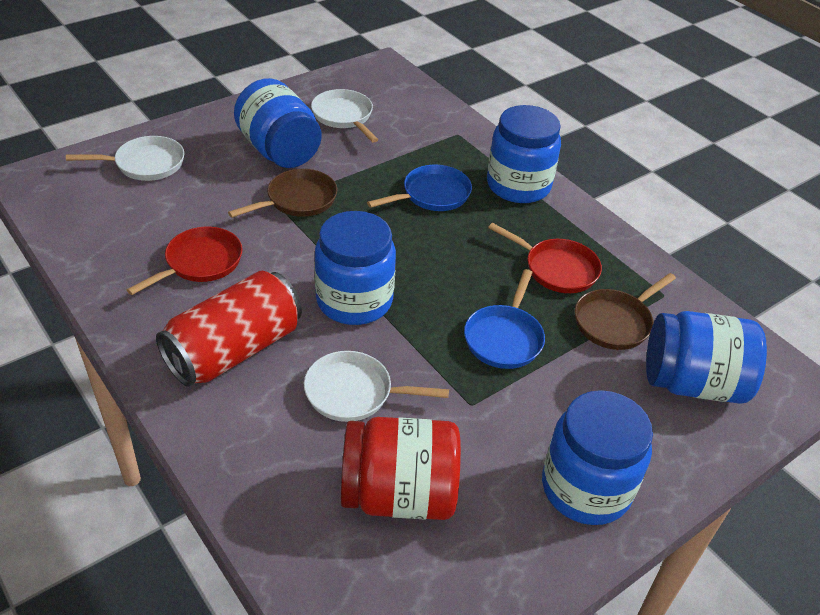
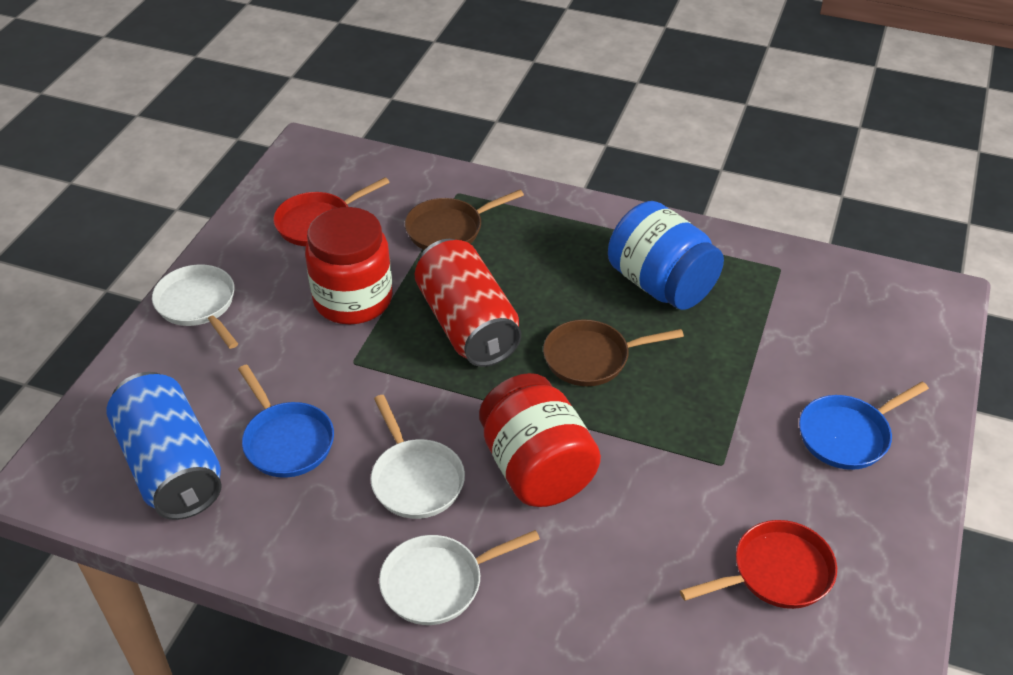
blue can: 0 -> 1
blue jar: 5 -> 1
red jar: 1 -> 2

